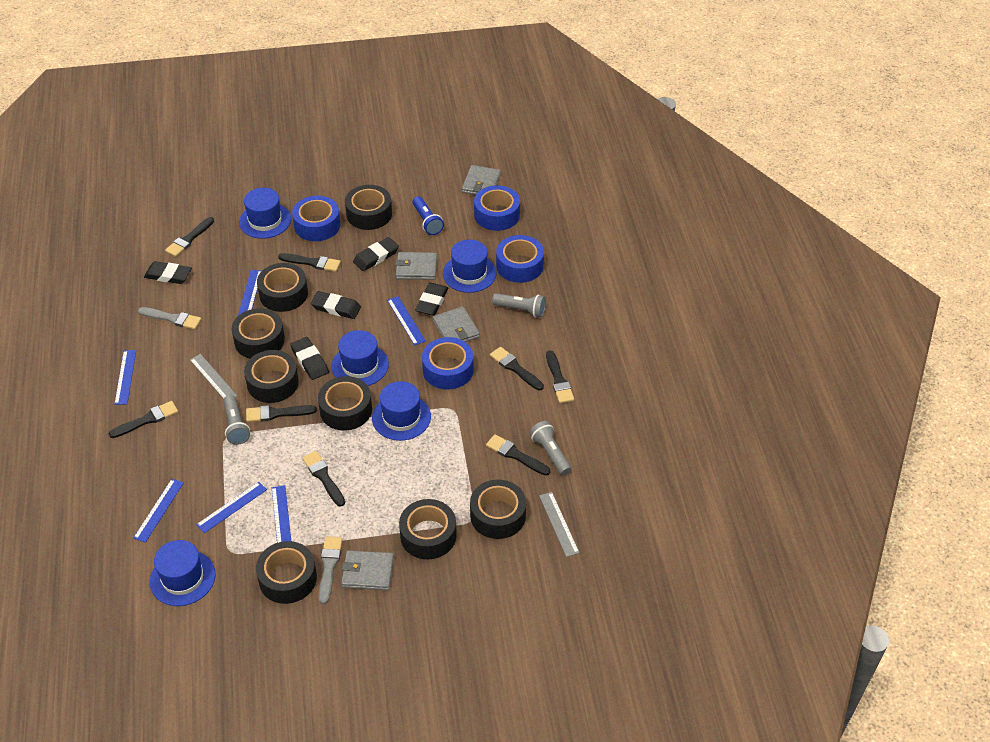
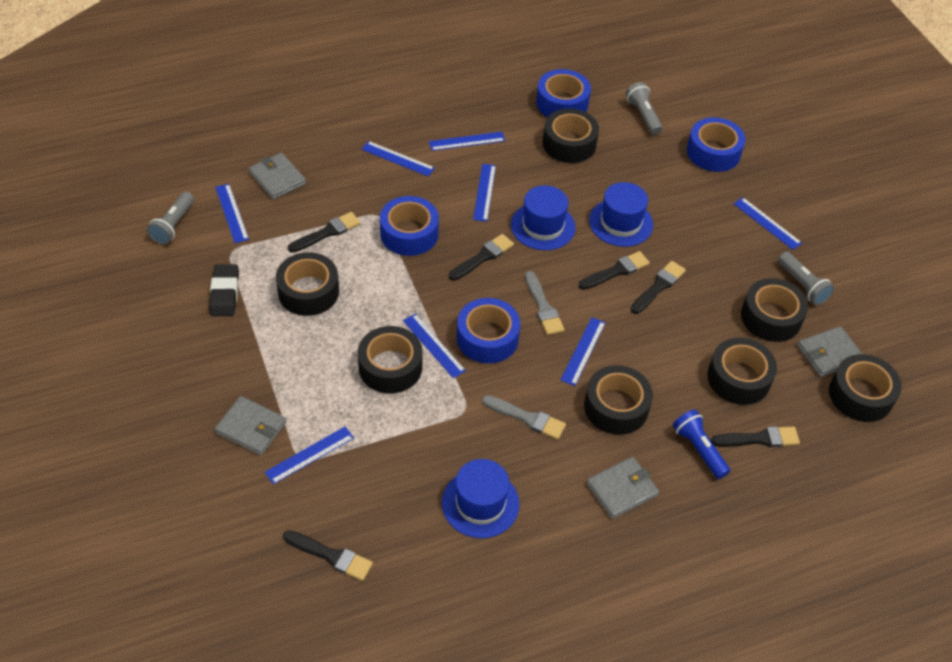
black brush: 8 -> 6
black eraser: 5 -> 1
black tape: 8 -> 7
blue hat: 5 -> 3
blue ruler: 6 -> 8
grey ruler: 2 -> 0

